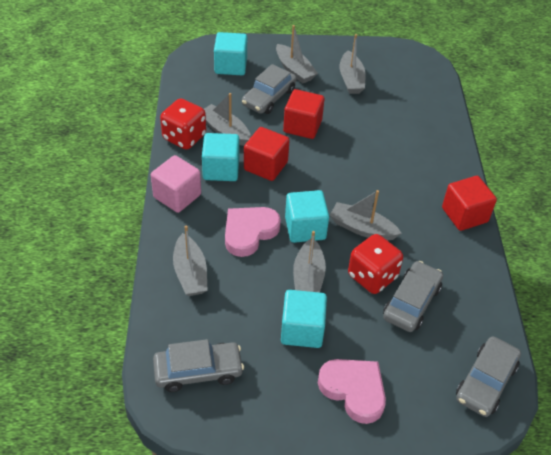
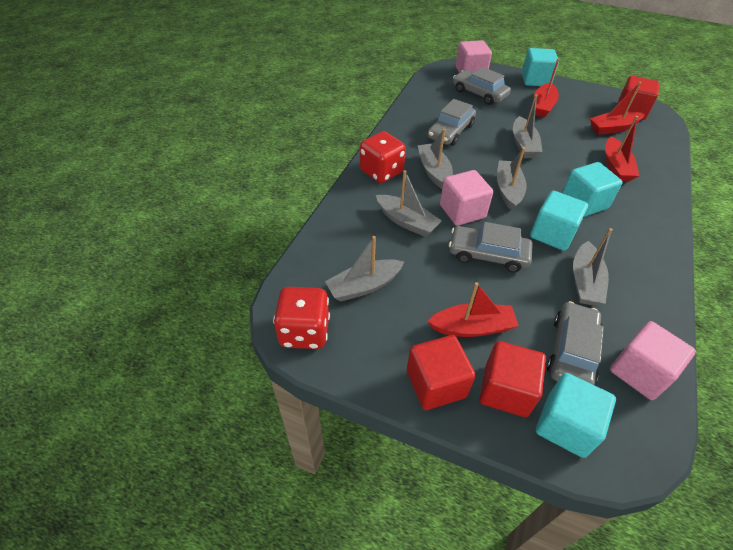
pink cube: 1 -> 3
pink heart: 2 -> 0
red boat: 0 -> 4

